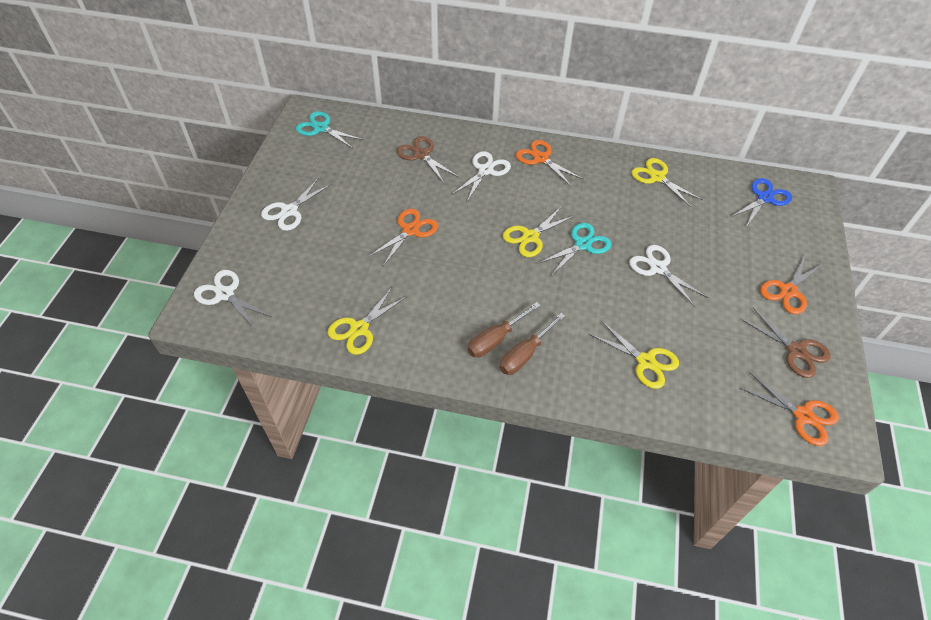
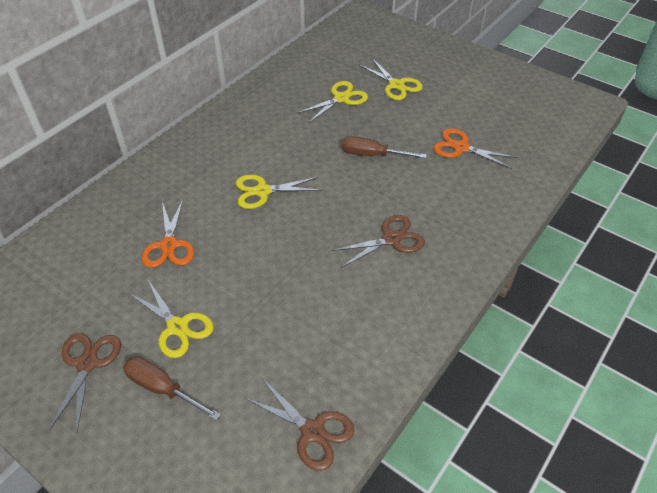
blue scissors: 1 -> 0
brown scissors: 2 -> 3
orange scissors: 4 -> 2
turquoise scissors: 2 -> 0
white scissors: 4 -> 0

